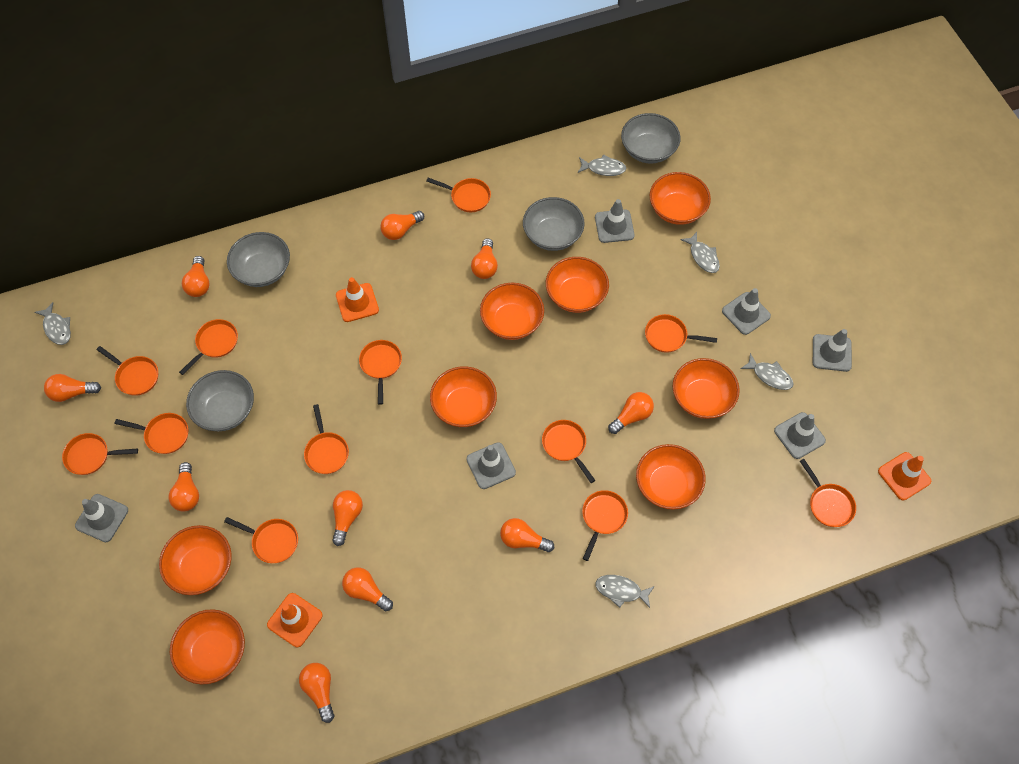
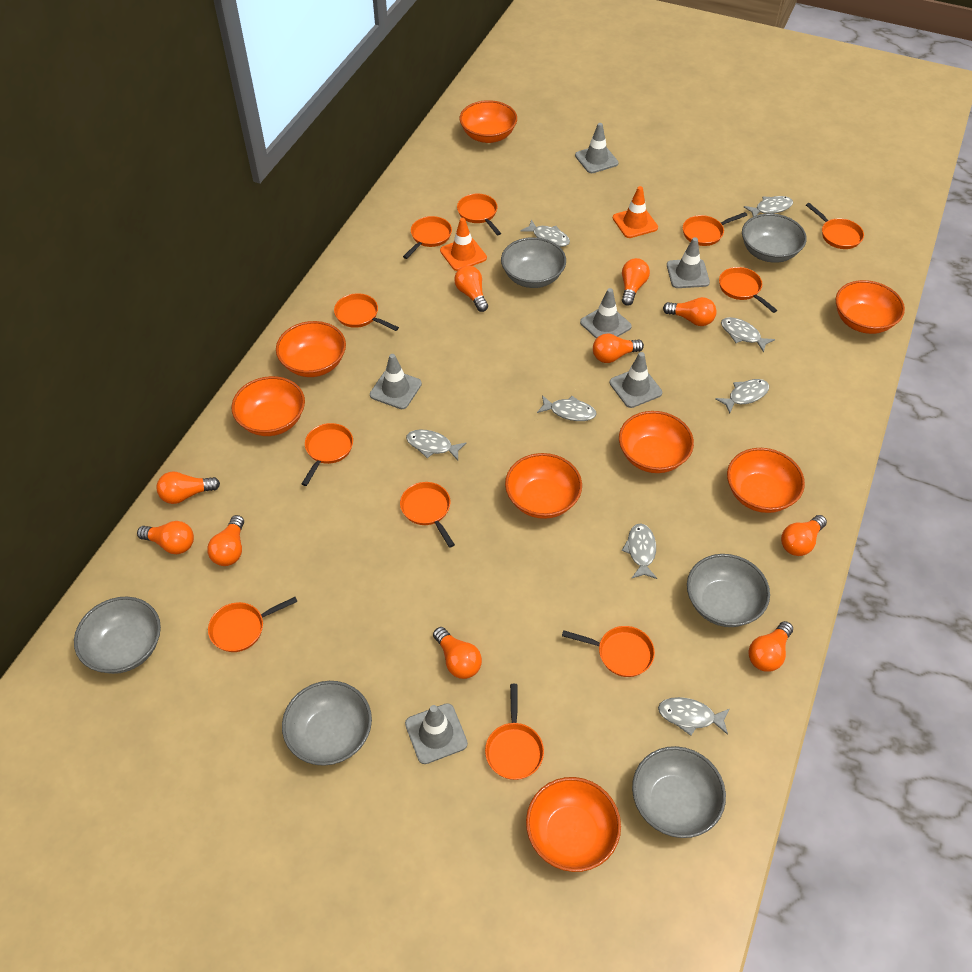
grey bowl: 4 -> 6
grey fish: 5 -> 8
orange pan: 12 -> 11
orange traffic cone: 3 -> 2

